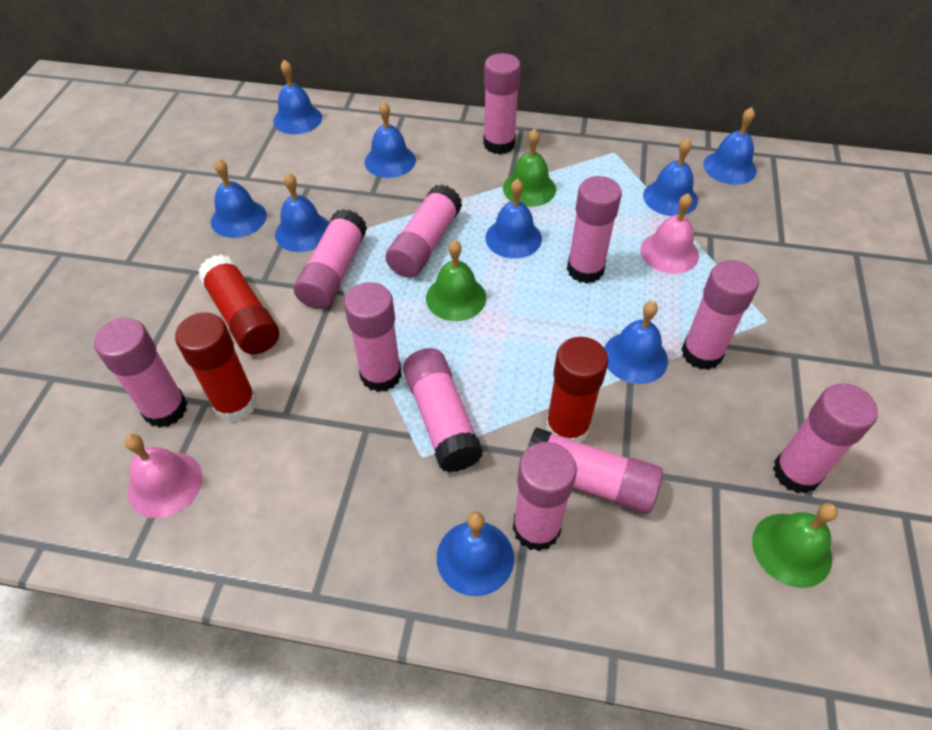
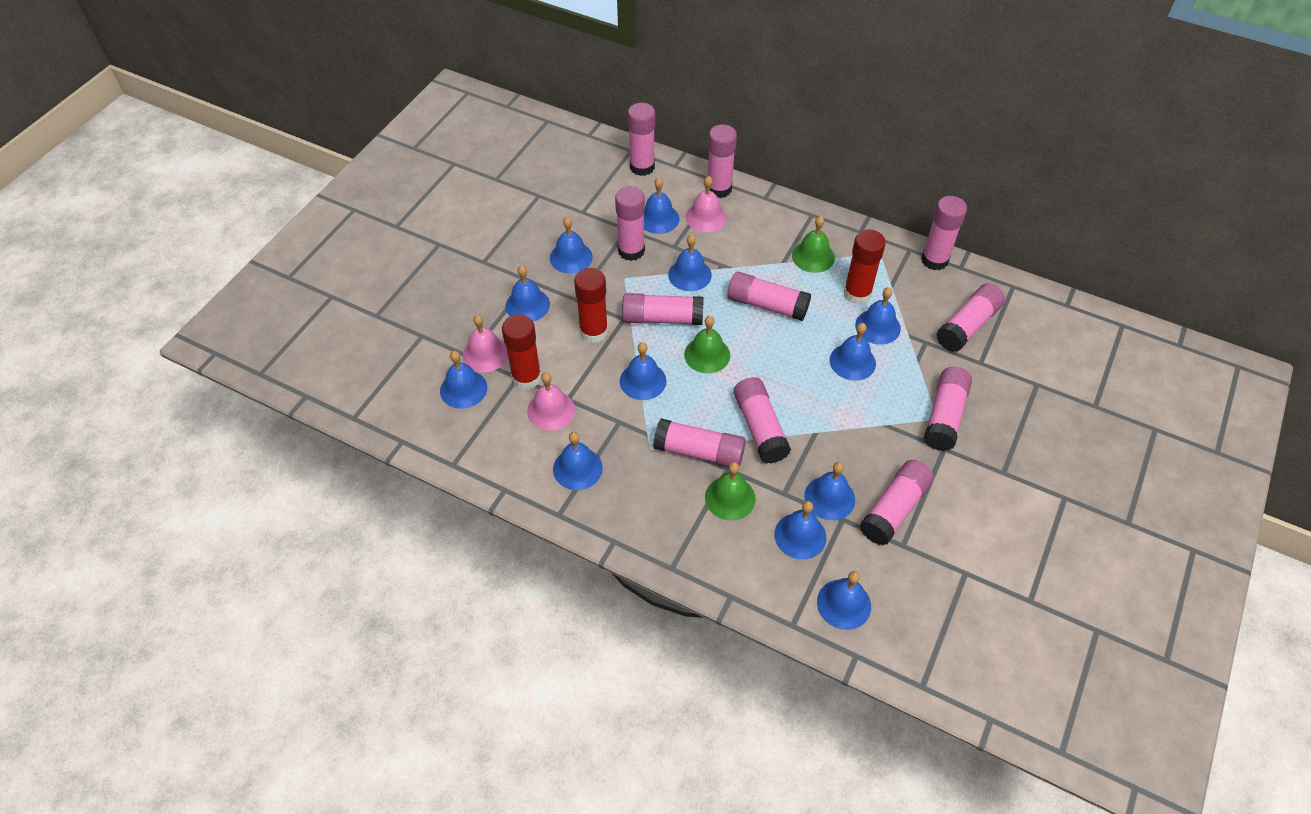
blue bell: 9 -> 12
pink bell: 2 -> 3

